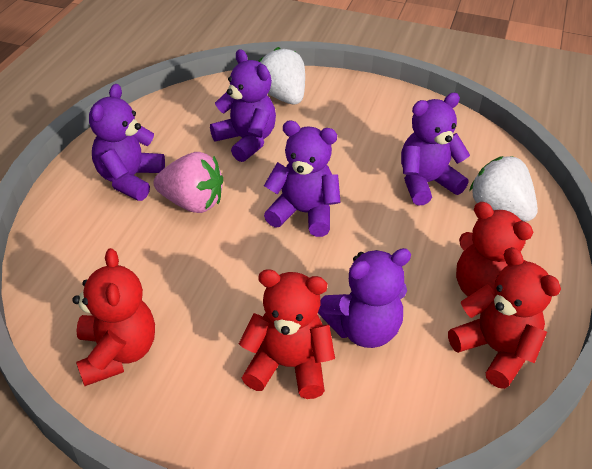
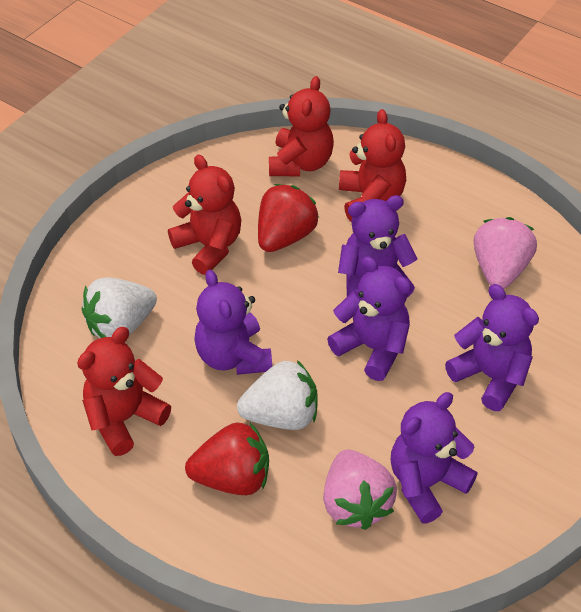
pink strawberry: 1 -> 2
red strawberry: 0 -> 2

